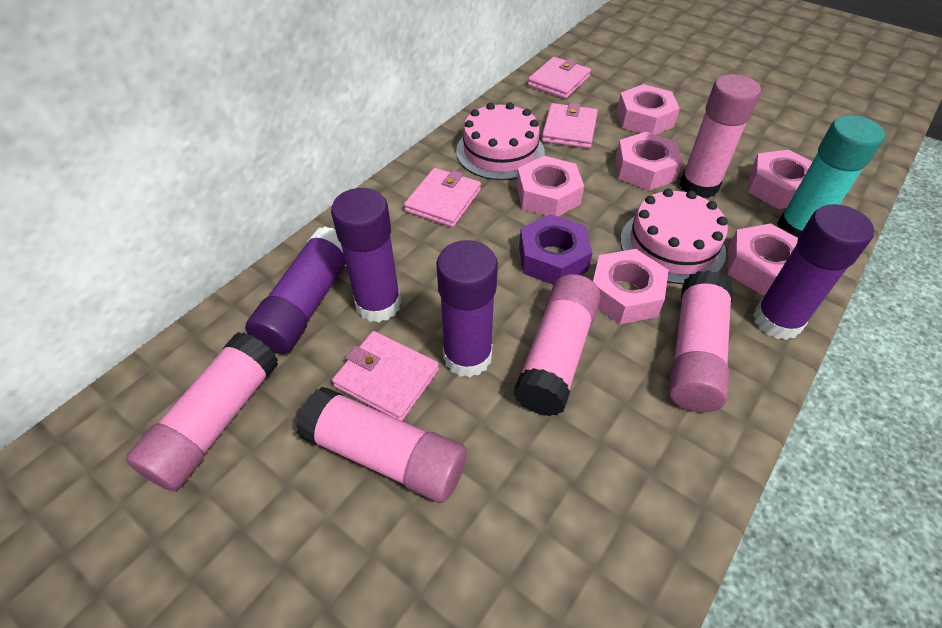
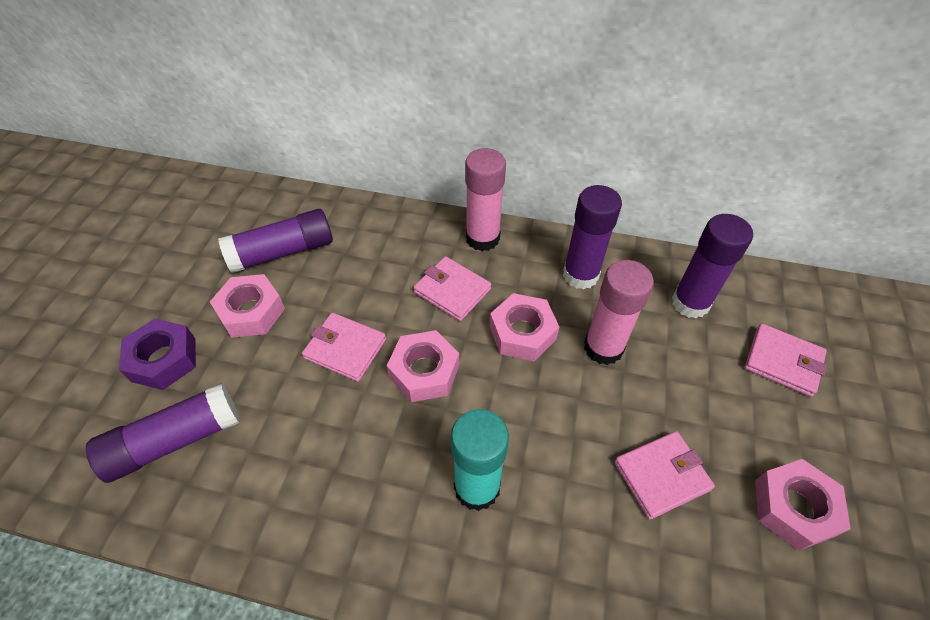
pink cake: 2 -> 0
pink glue stick: 5 -> 2
pink nut: 6 -> 4

